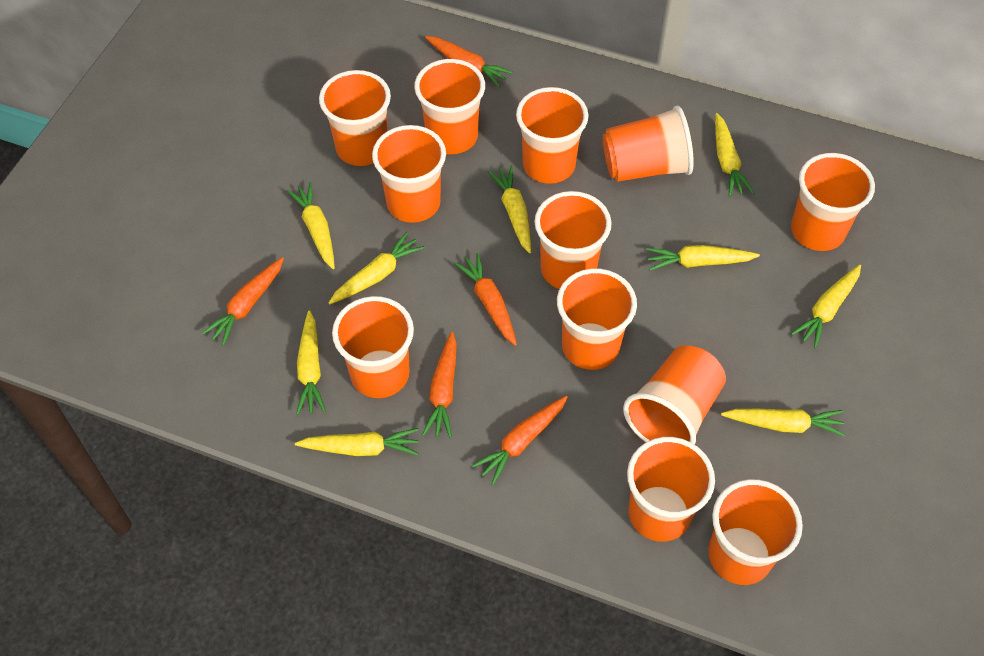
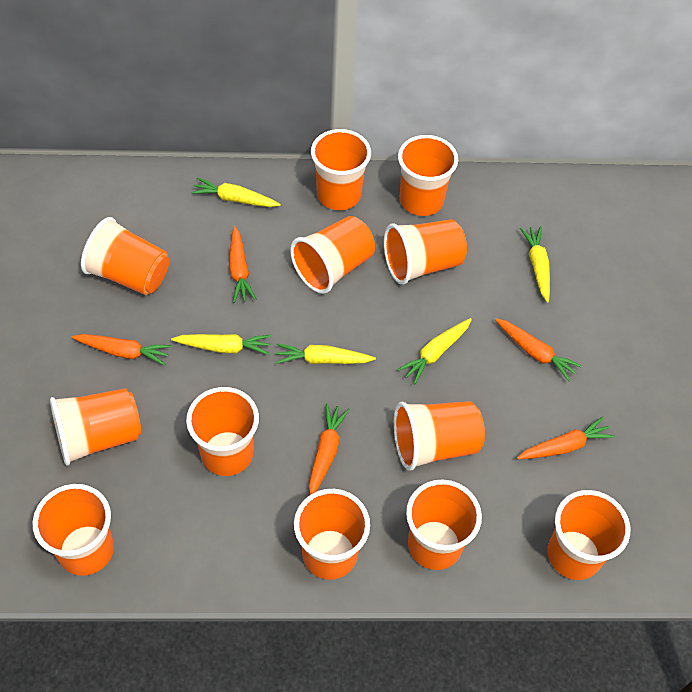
yellow carrot: 9 -> 5

